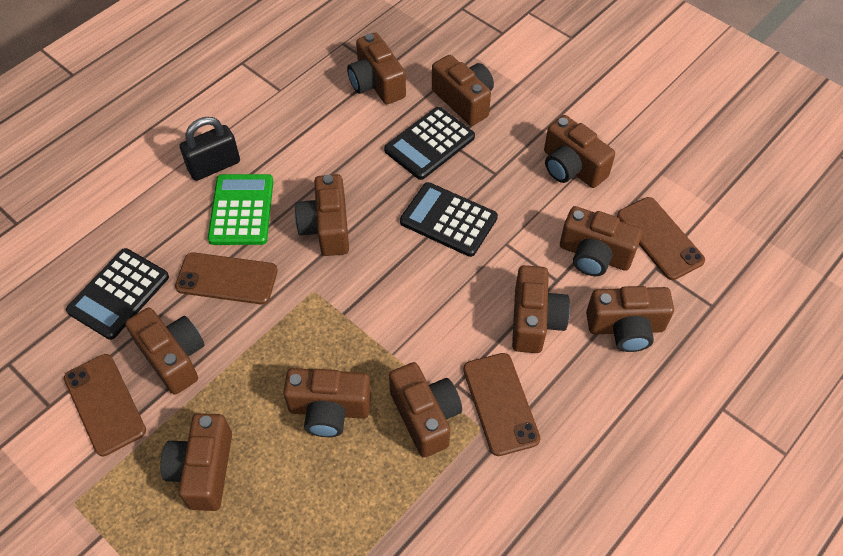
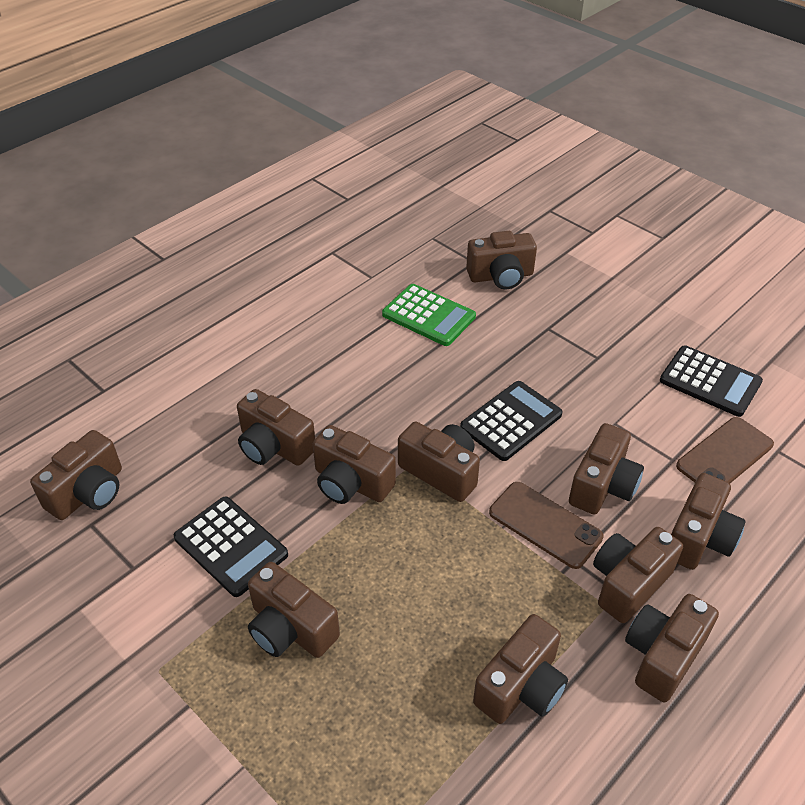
black padlock: 1 -> 0
brown phone: 4 -> 2

